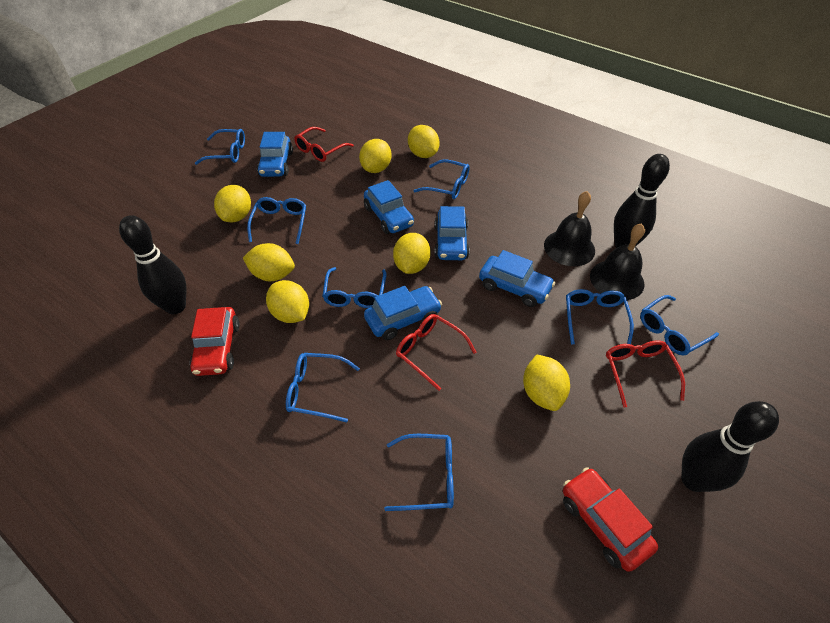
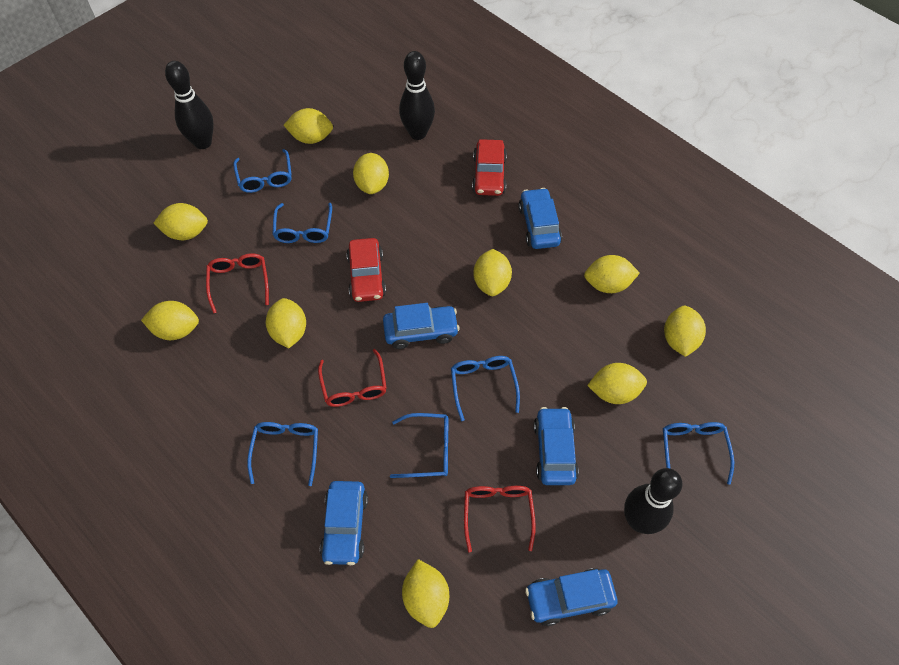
black bell: 2 -> 0
blue glasses: 8 -> 6
yellow lemon: 7 -> 10

